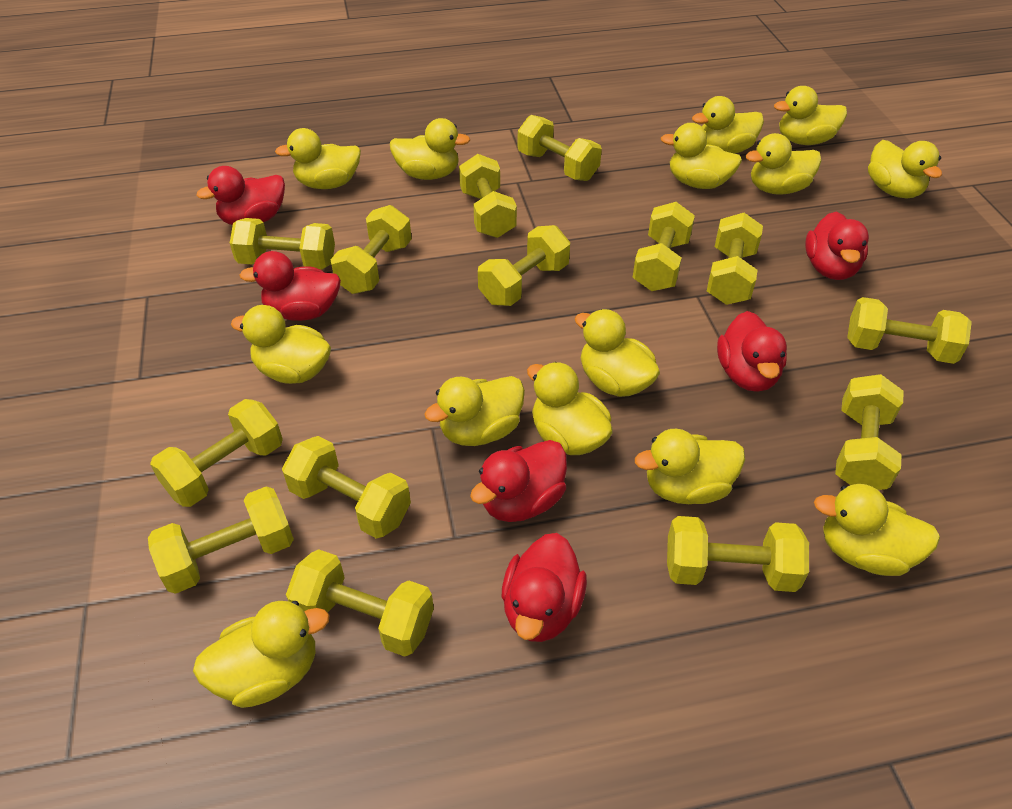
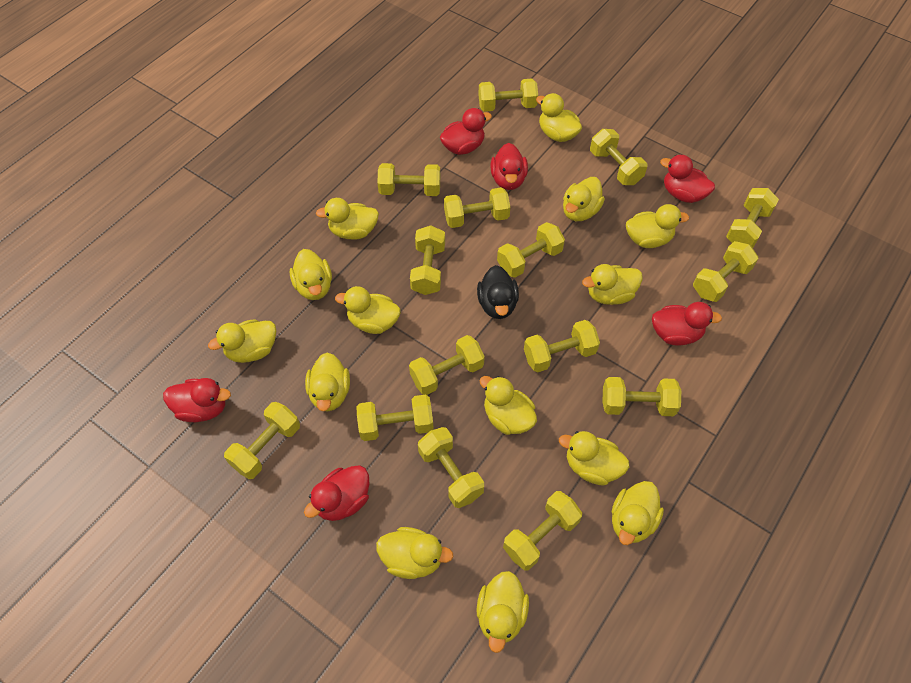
black duck: 0 -> 1
yellow dumbbell: 14 -> 15

